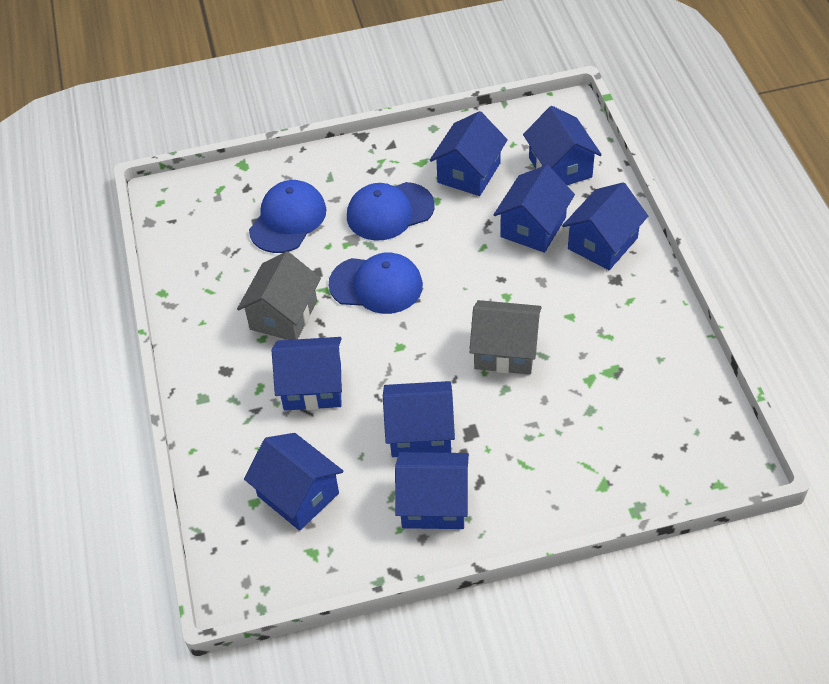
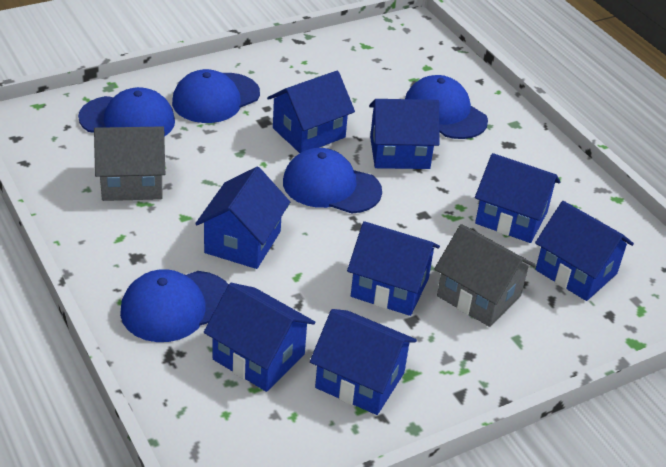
blue cap: 3 -> 5

